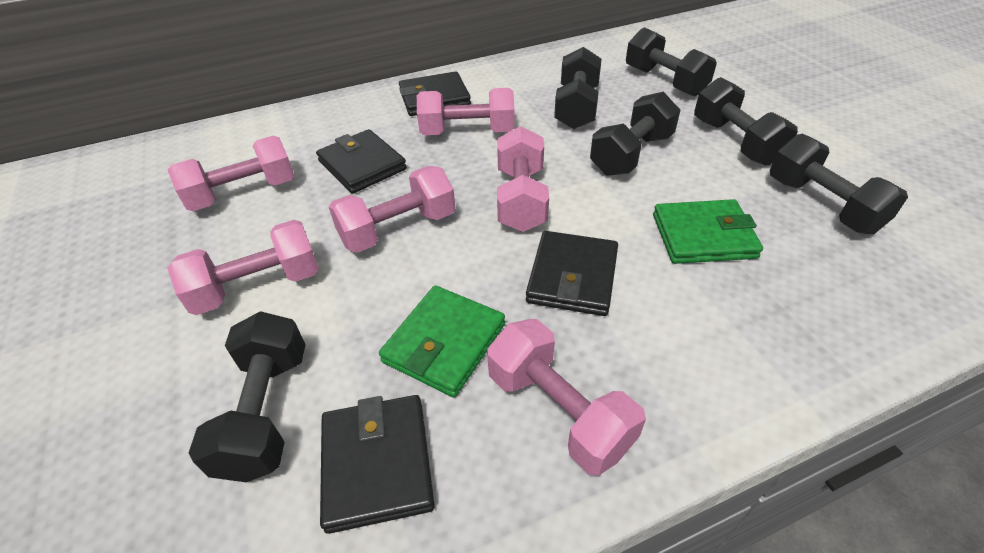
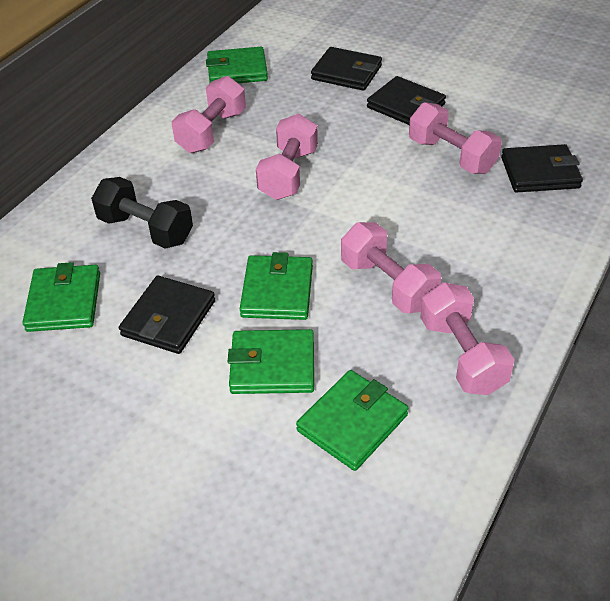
black dumbbell: 6 -> 1
green wallet: 2 -> 5
pink dumbbell: 6 -> 5

